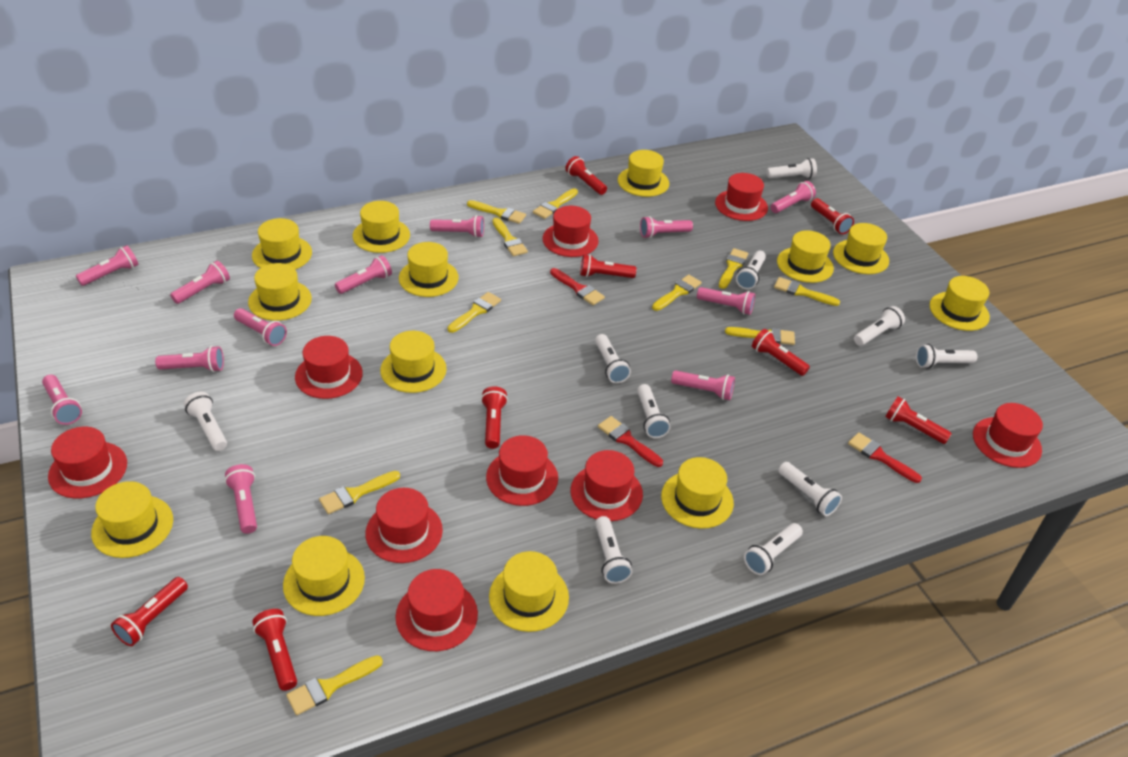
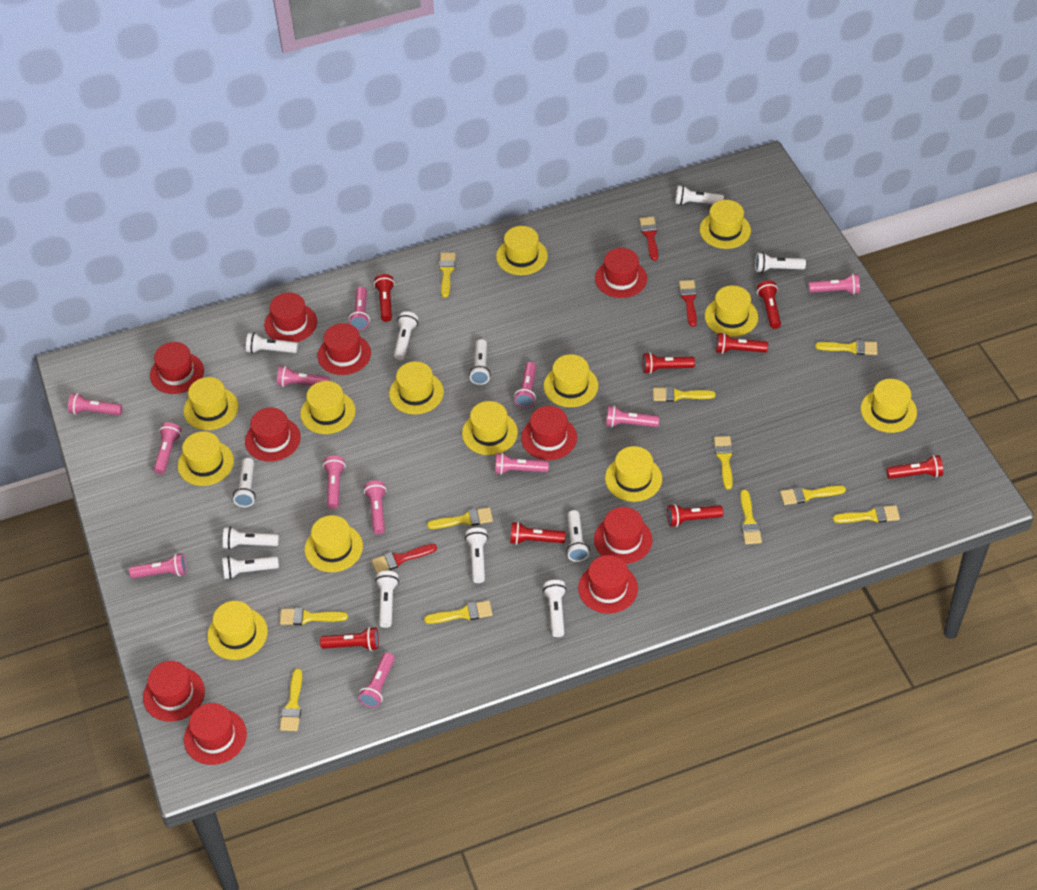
red hat: 9 -> 10
white flashlight: 10 -> 12
yellow brush: 10 -> 11

